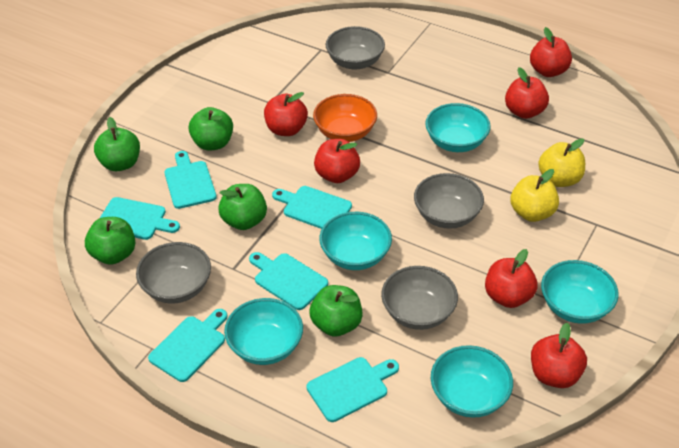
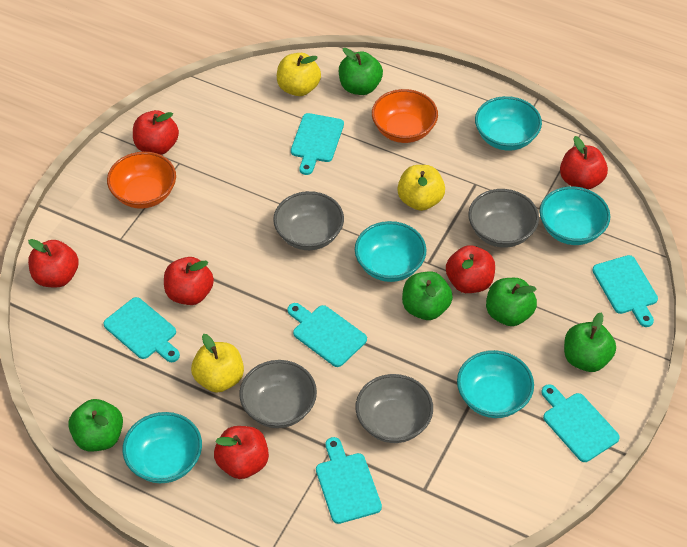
orange bowl: 1 -> 2
yellow apple: 2 -> 3

